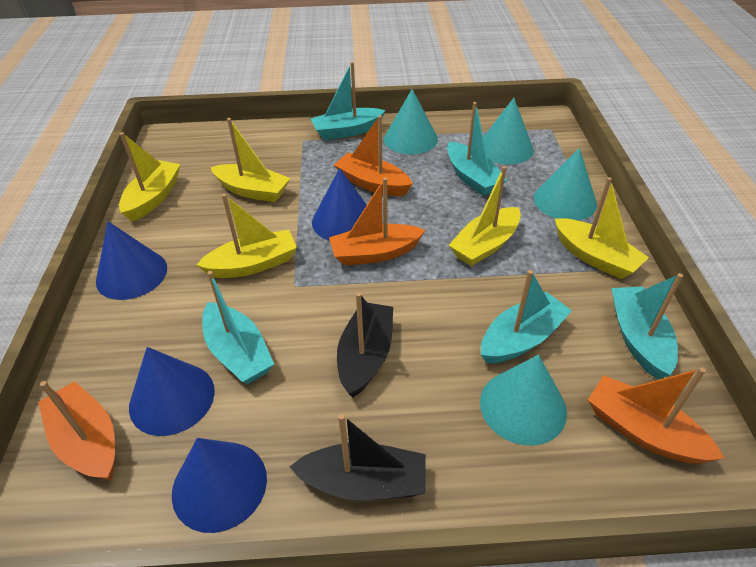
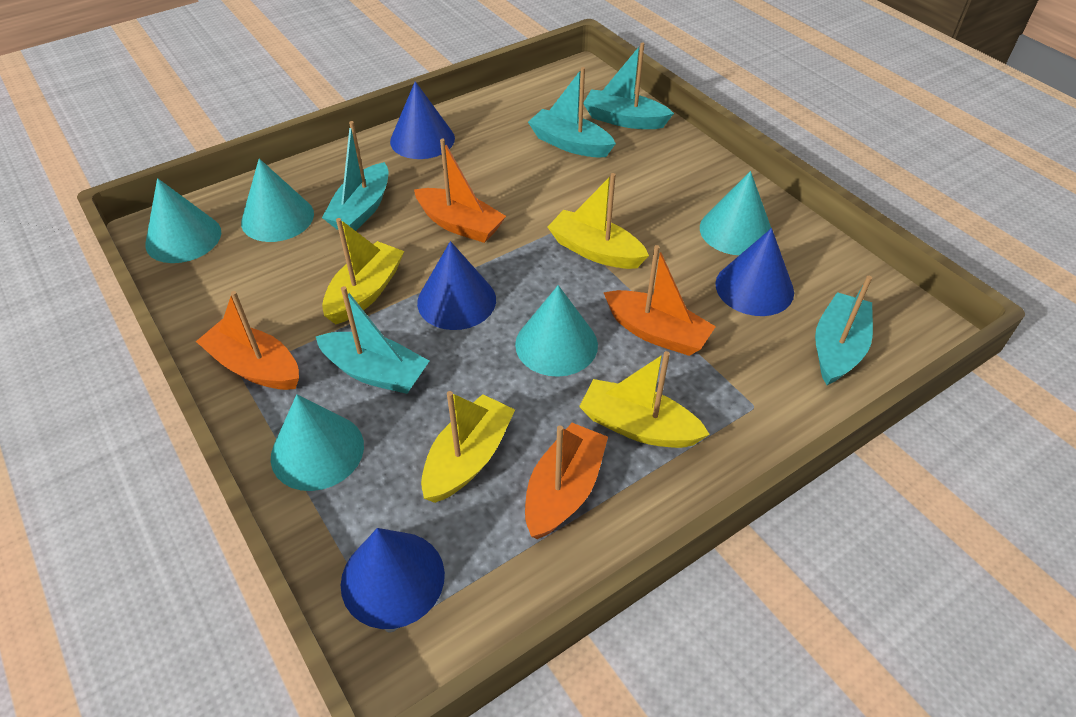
black boat: 2 -> 0
turquoise cone: 4 -> 5
yellow boat: 5 -> 4

